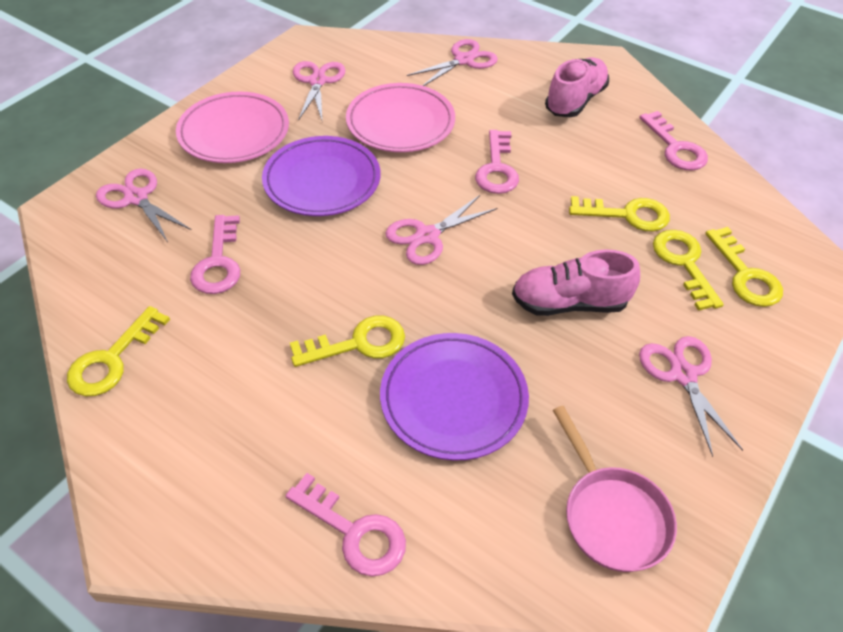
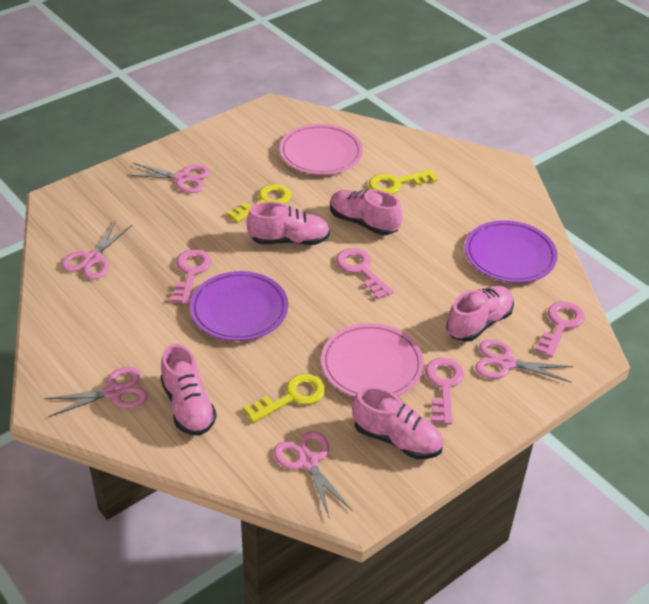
pink pan: 1 -> 0
pink shoe: 2 -> 5
yellow key: 5 -> 3

